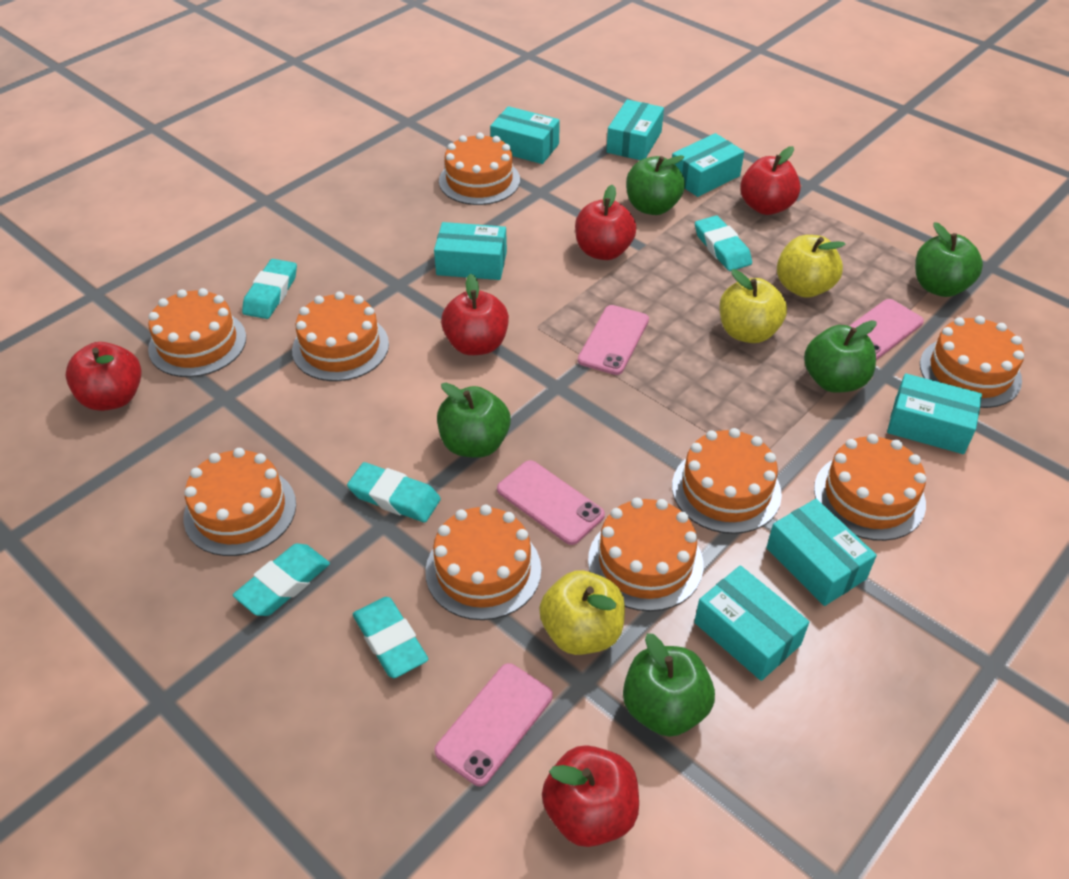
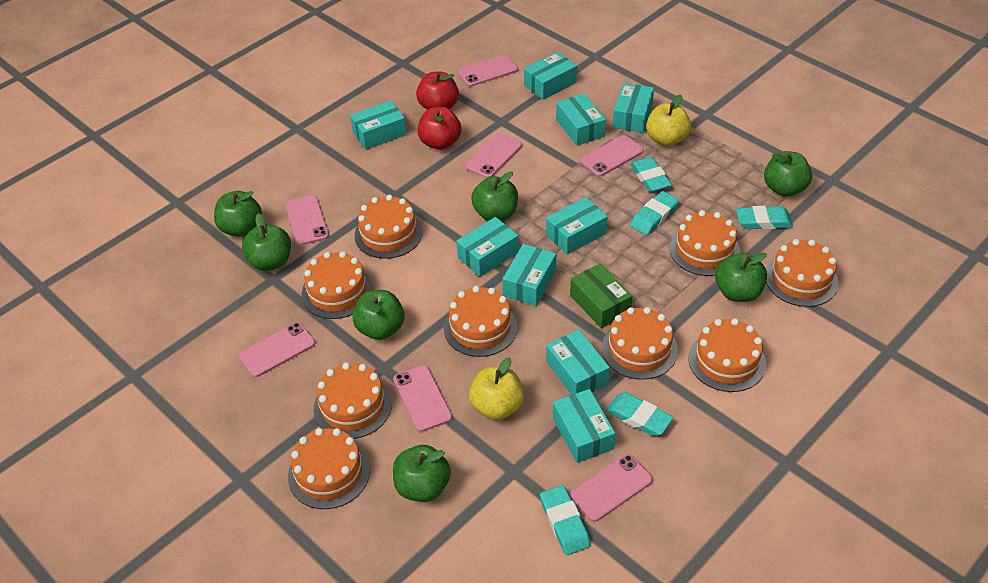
green apple: 5 -> 7
green box: 0 -> 1
pink phone: 4 -> 7
red apple: 5 -> 2
turquoise box: 7 -> 9
yellow apple: 3 -> 2

